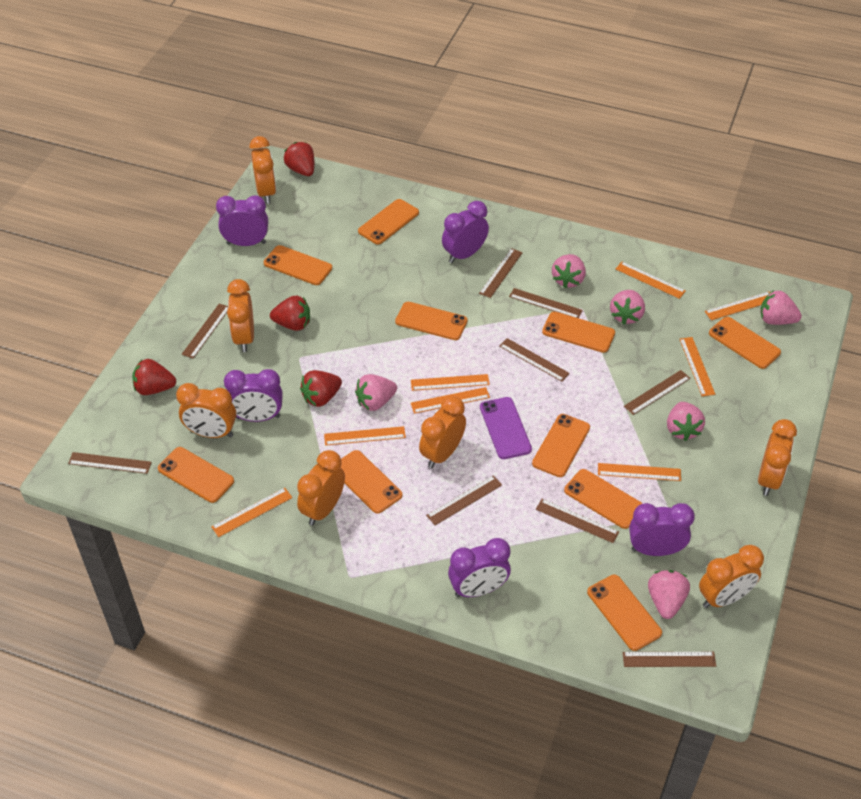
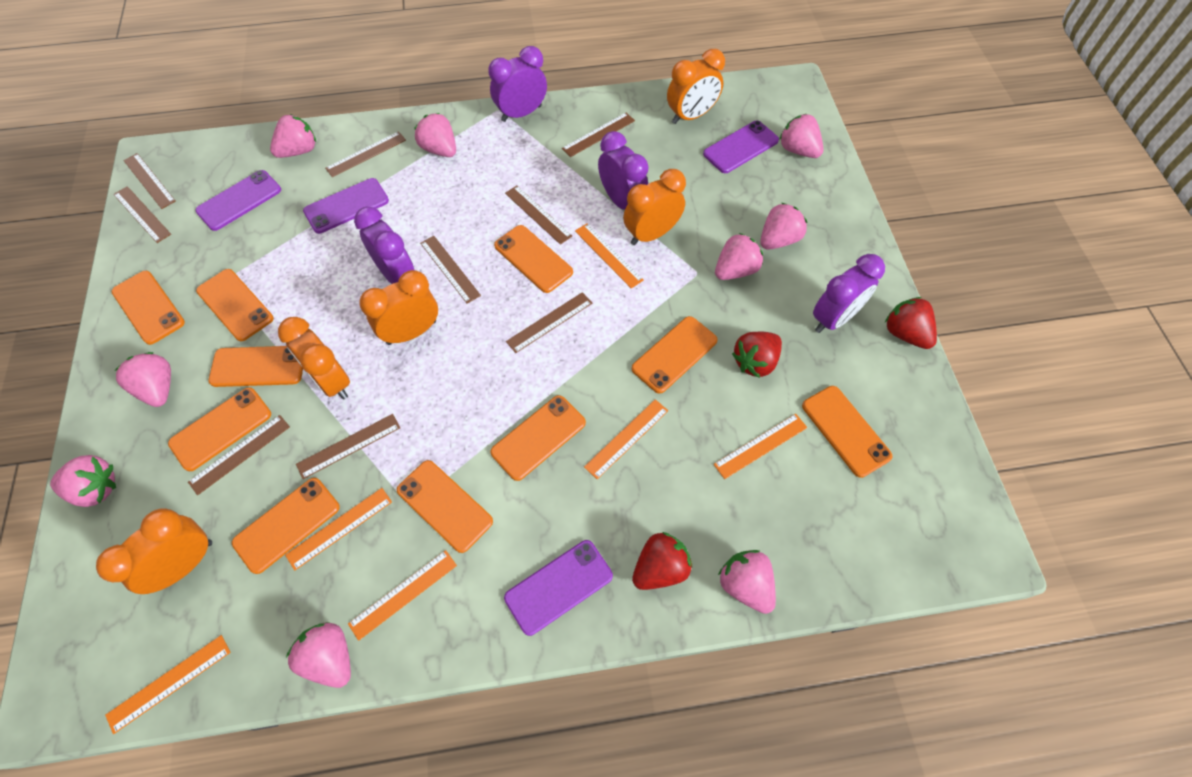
orange clock: 7 -> 5
orange ruler: 8 -> 6
pink strawberry: 6 -> 9
purple clock: 5 -> 4
purple phone: 1 -> 4
red strawberry: 4 -> 3

